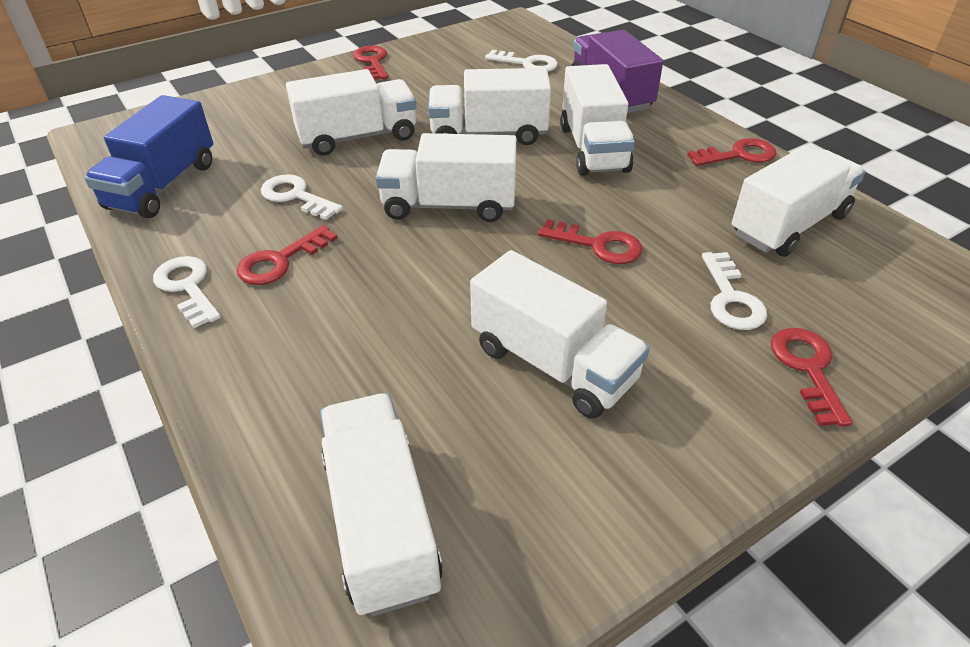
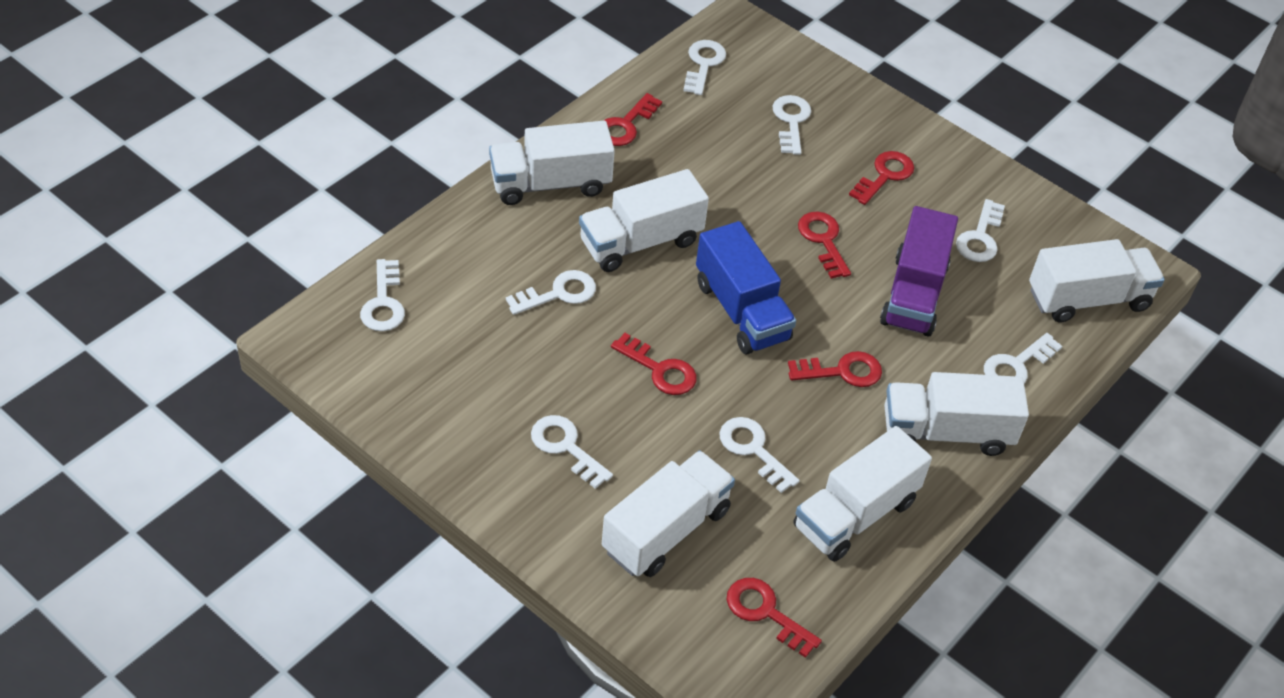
red key: 5 -> 6
white key: 4 -> 8
white truck: 7 -> 6

